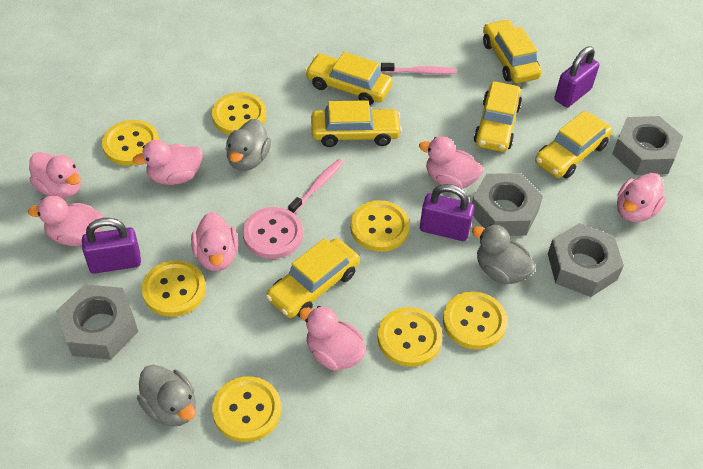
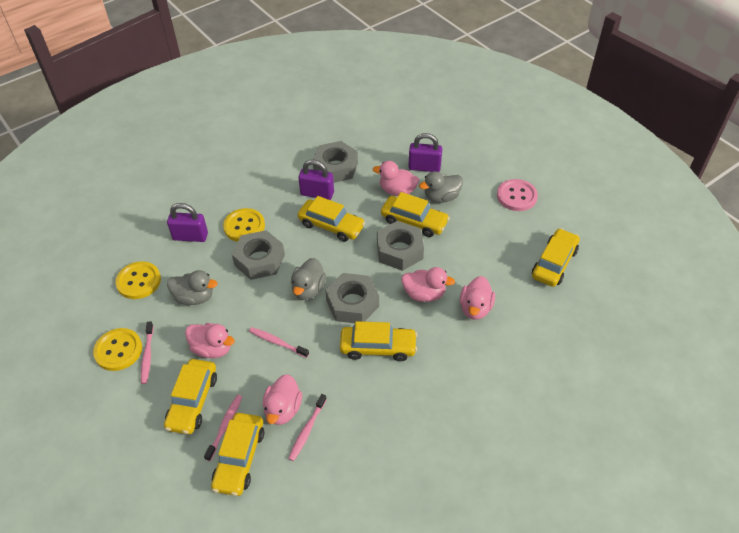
pink duck: 7 -> 5
pink toothbrush: 2 -> 4
yellow button: 7 -> 3

